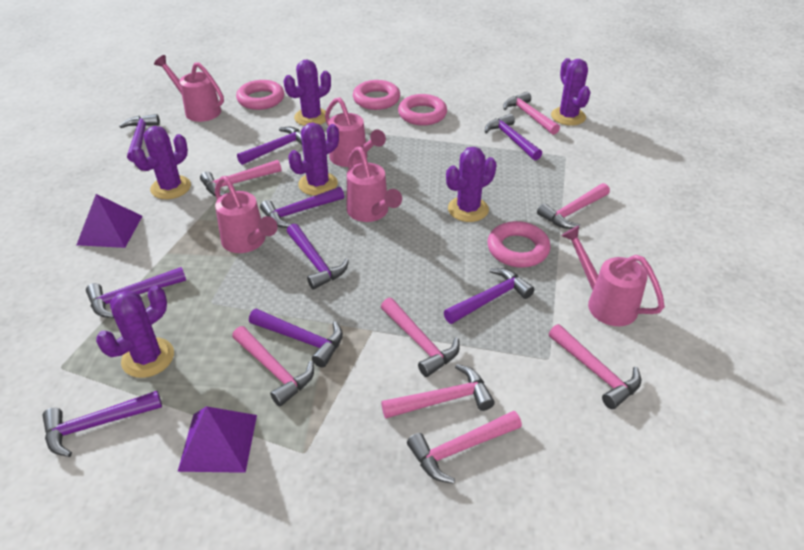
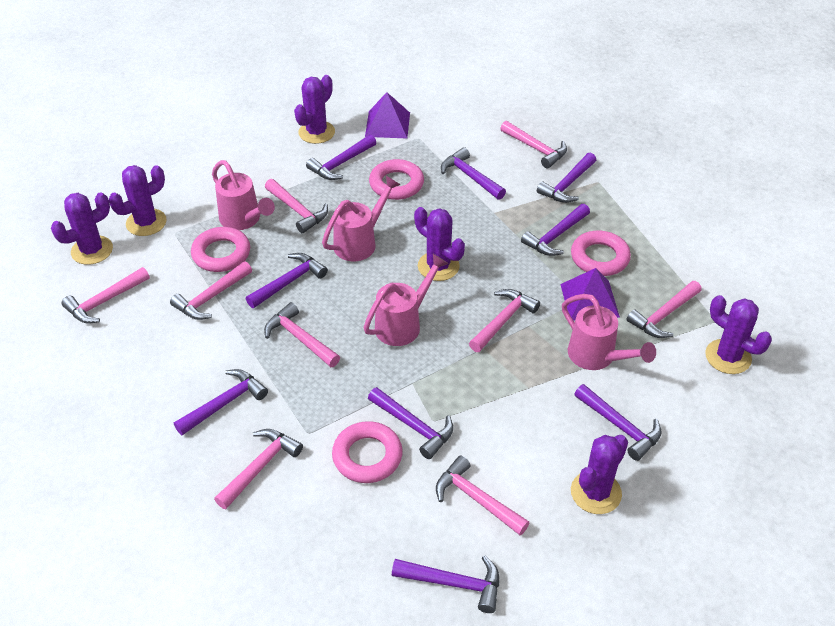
pink hammer: 8 -> 9
pink watering can: 5 -> 4

